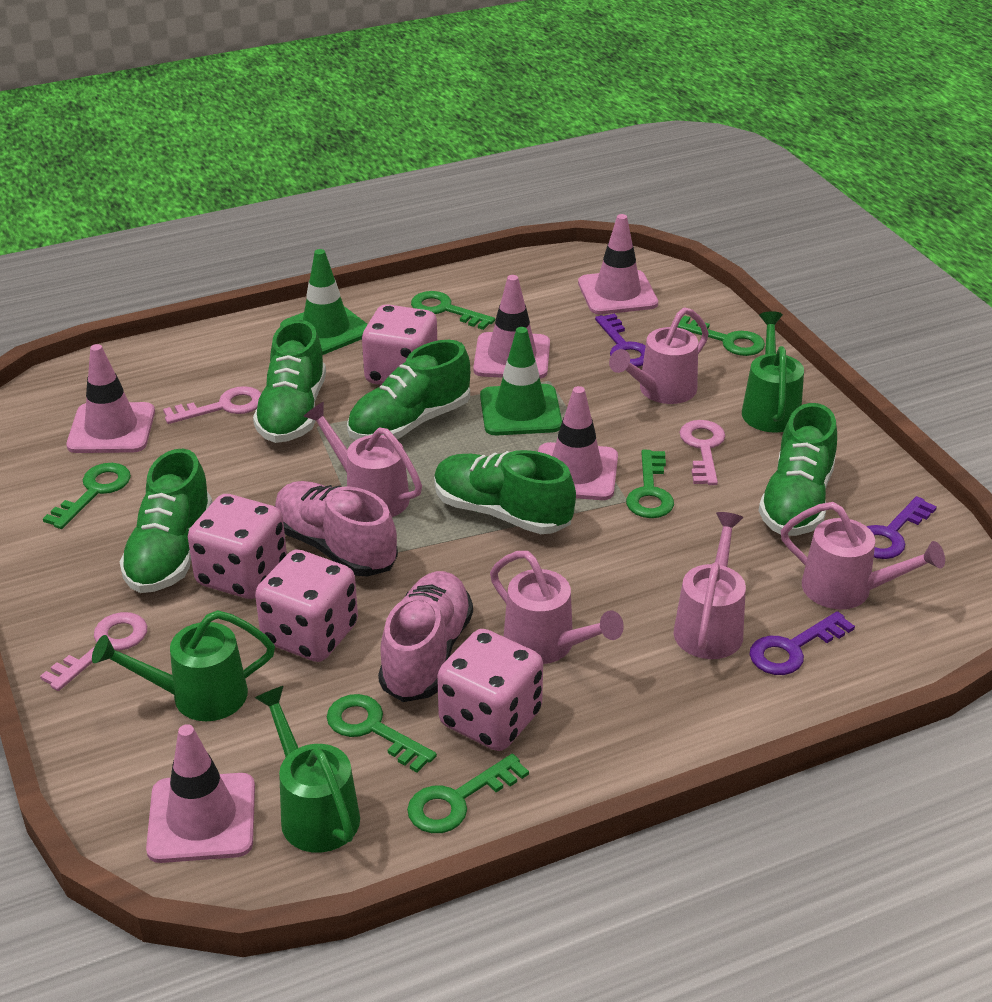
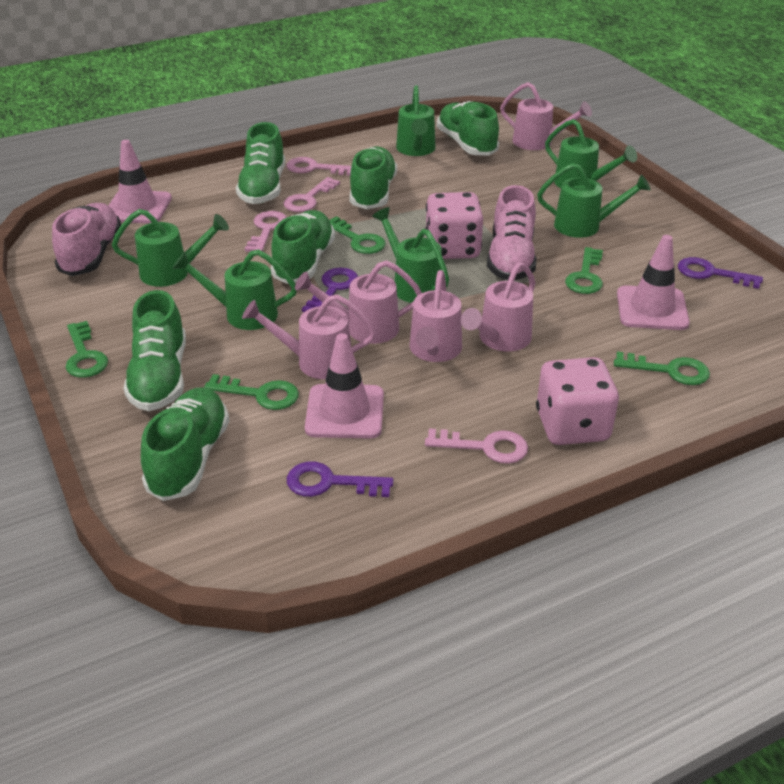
green key: 6 -> 5
green shoe: 5 -> 6
green traffic cone: 2 -> 0
green watering can: 3 -> 6
pink dice: 4 -> 2
pink key: 3 -> 4
pink traffic cone: 5 -> 3

